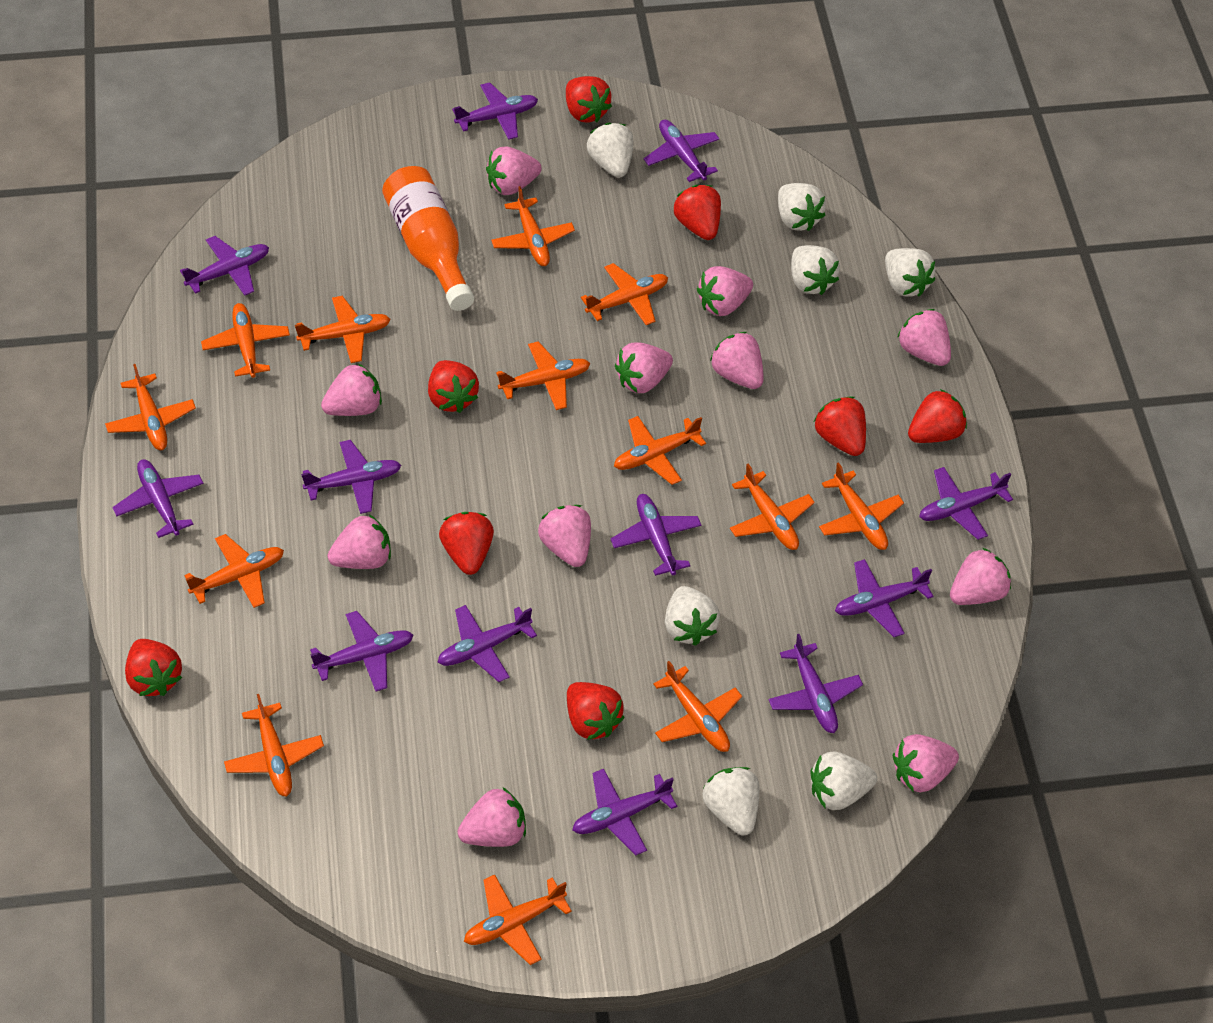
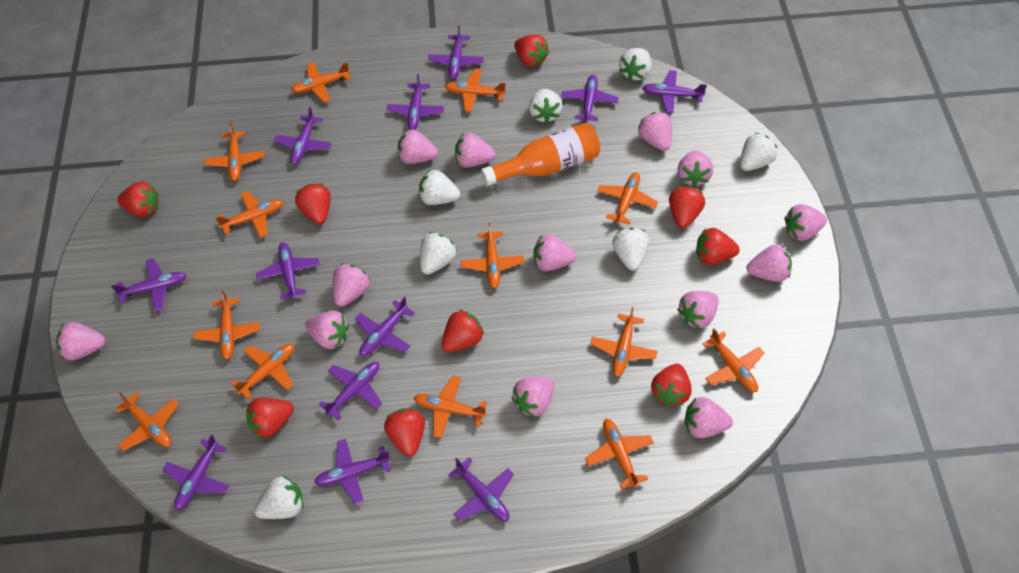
pink strawberry: 11 -> 13
red strawberry: 8 -> 9

